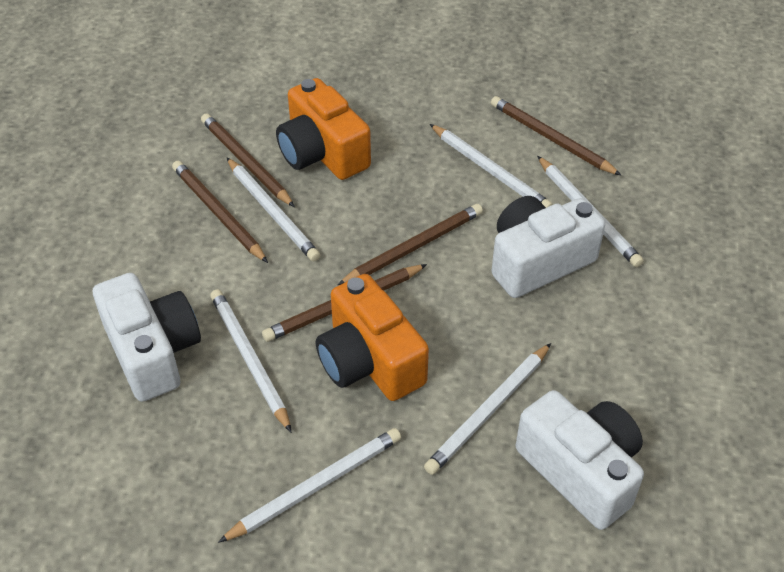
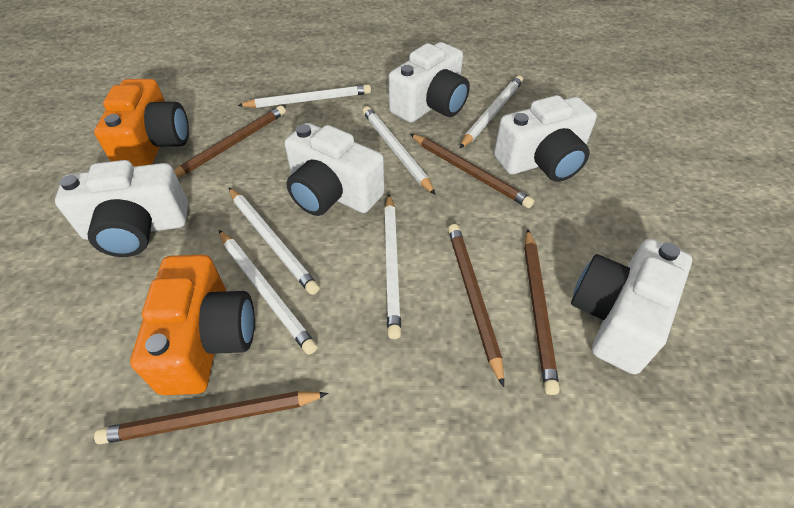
white camera: 3 -> 5

